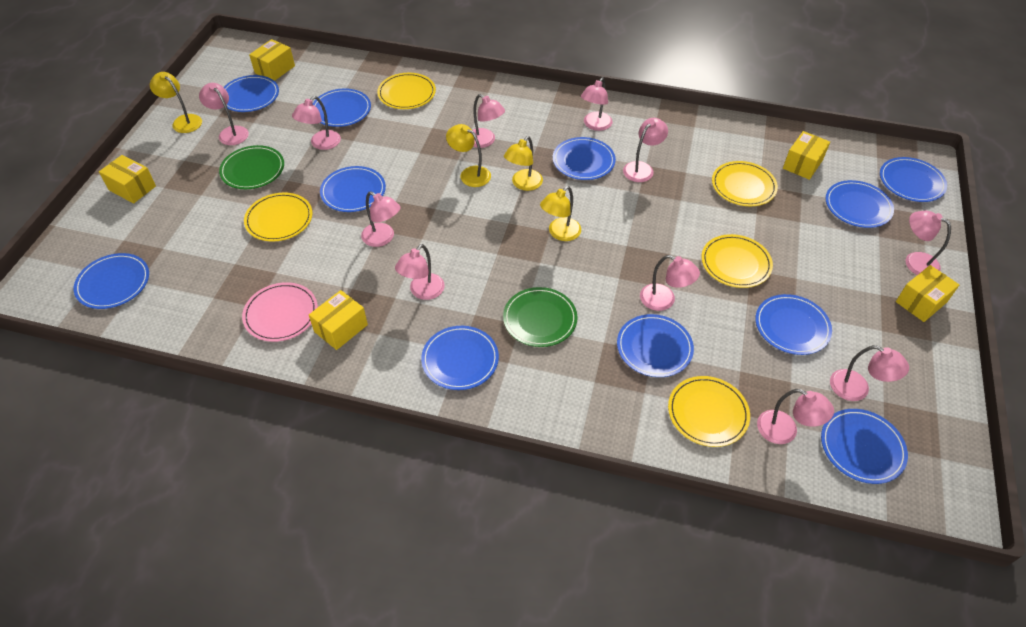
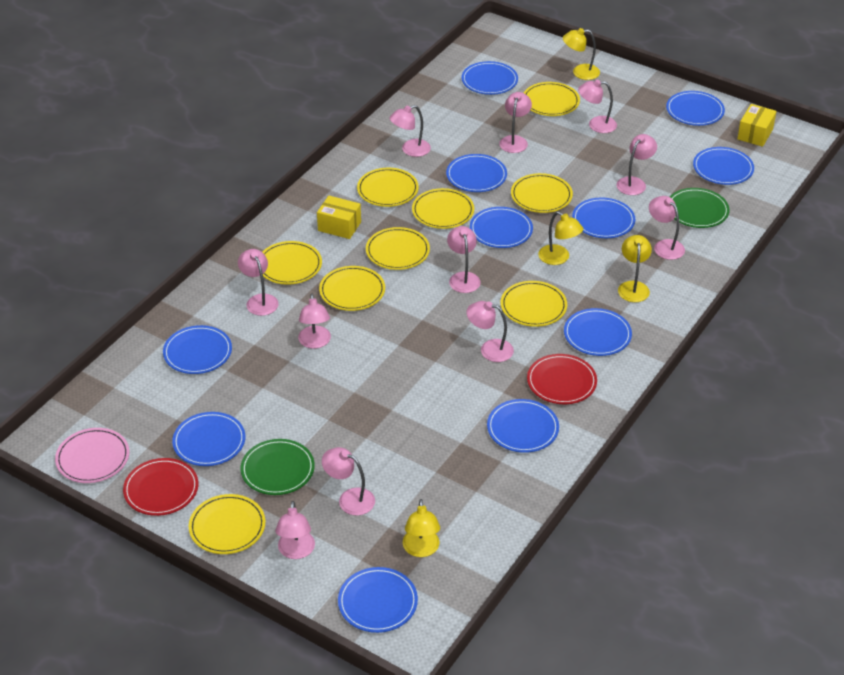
red plate: 0 -> 2
yellow box: 5 -> 2
yellow plate: 5 -> 9

